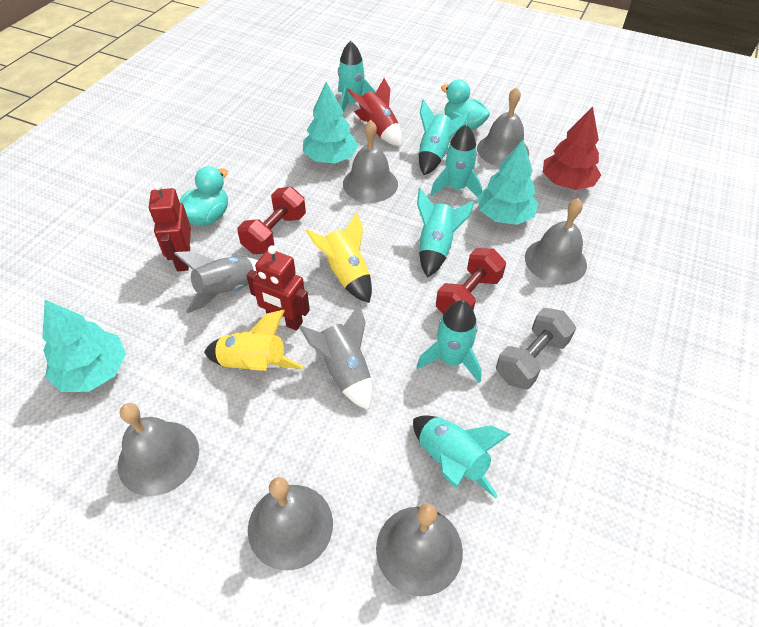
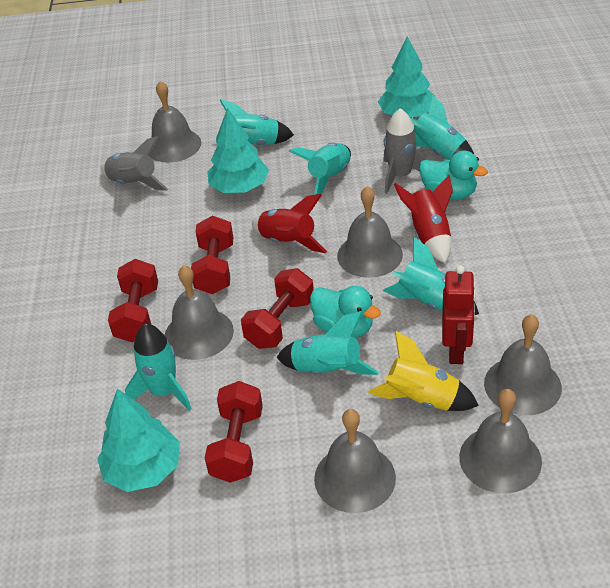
grey dumbbell: 1 -> 0
red dumbbell: 2 -> 4
red robot: 2 -> 1
red rocket: 1 -> 2
red tree: 1 -> 0
yellow rocket: 2 -> 1

